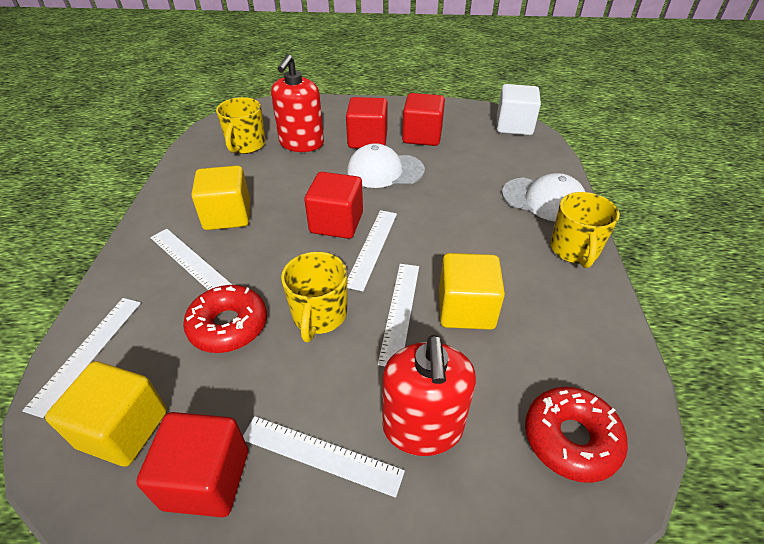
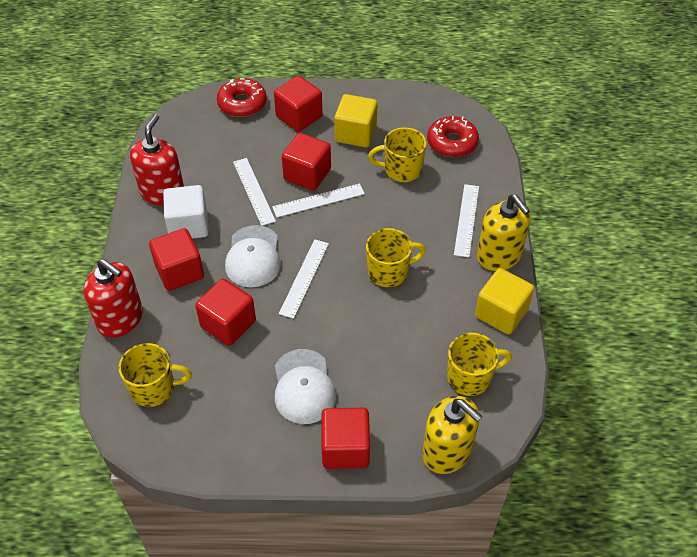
red cube: 4 -> 5
white ruler: 5 -> 4
yellow cube: 3 -> 2
yellow mug: 3 -> 4
yellow soap dispenser: 0 -> 2

